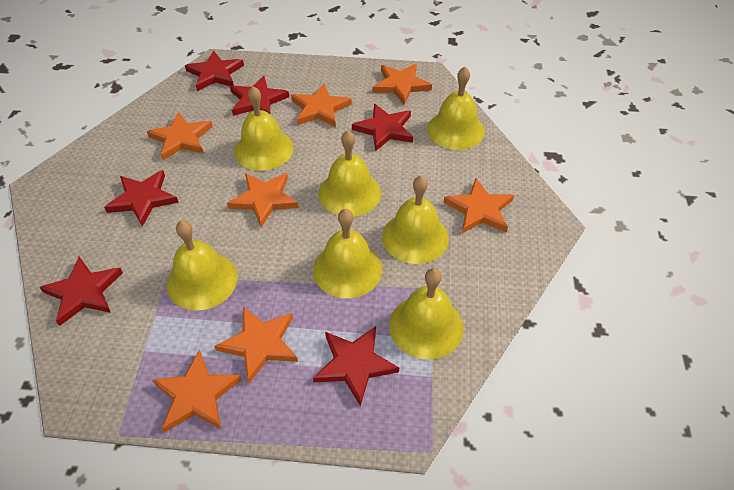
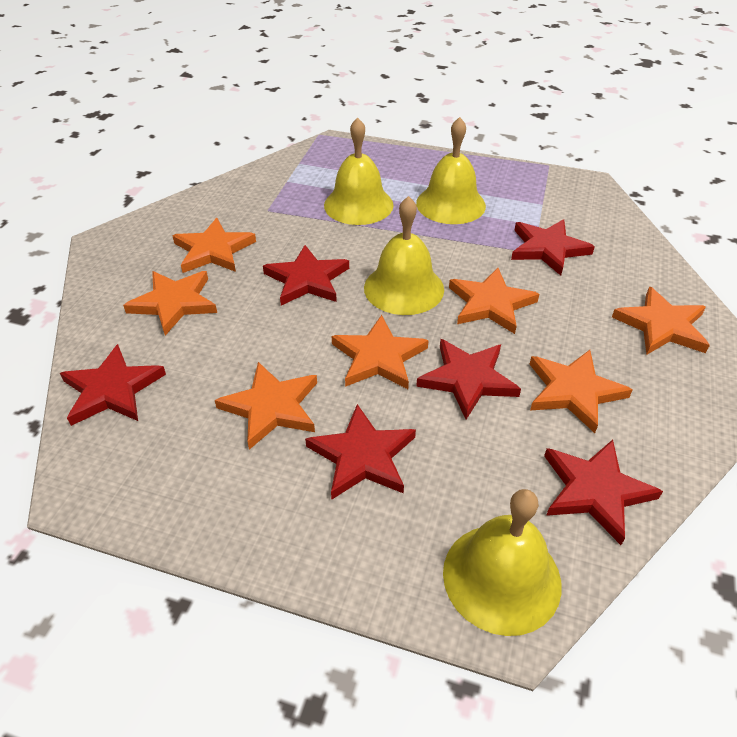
yellow bell: 7 -> 4

